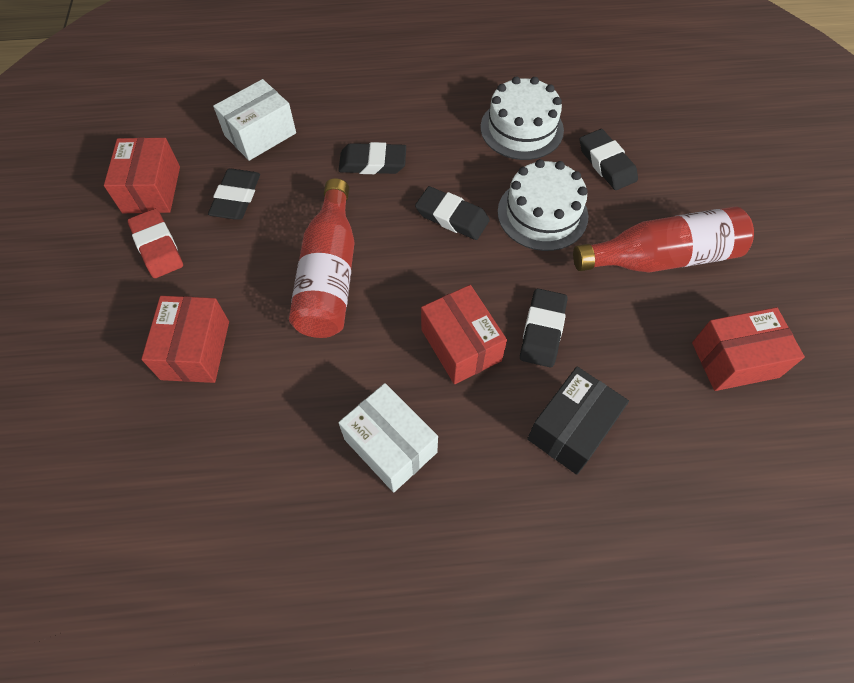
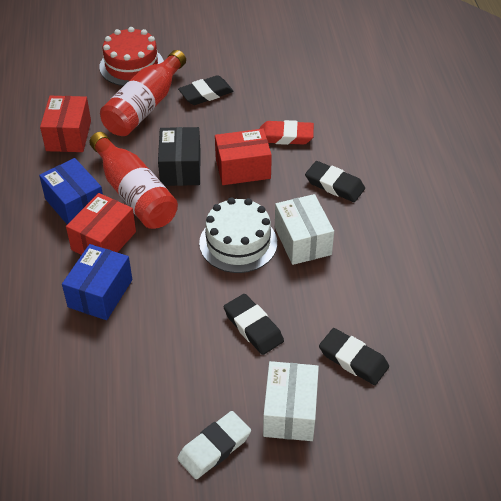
black eraser: 5 -> 4
blue box: 0 -> 2
red box: 4 -> 3
red cake: 0 -> 1
white cake: 2 -> 1
white eraser: 0 -> 1

